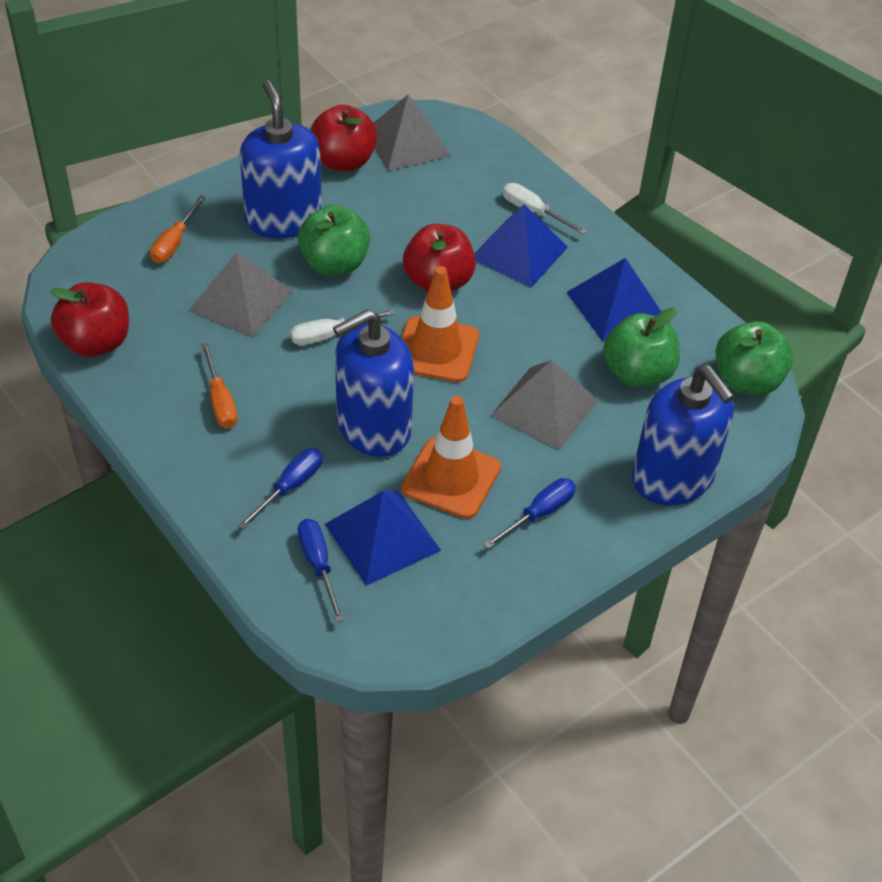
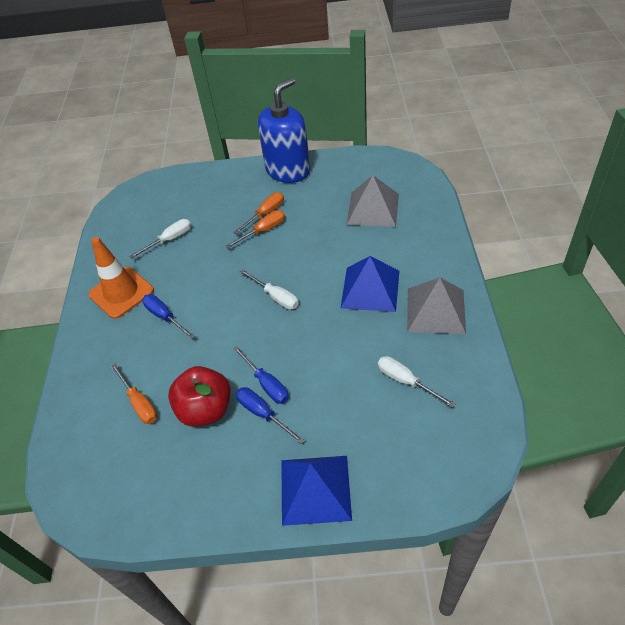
blue pyramid: 3 -> 2
blue soap dispenser: 3 -> 1
green apple: 3 -> 0
grey pyramid: 3 -> 2
orange screwdriver: 2 -> 3
orange traffic cone: 2 -> 1
red apple: 3 -> 1
white screwdriver: 2 -> 3

